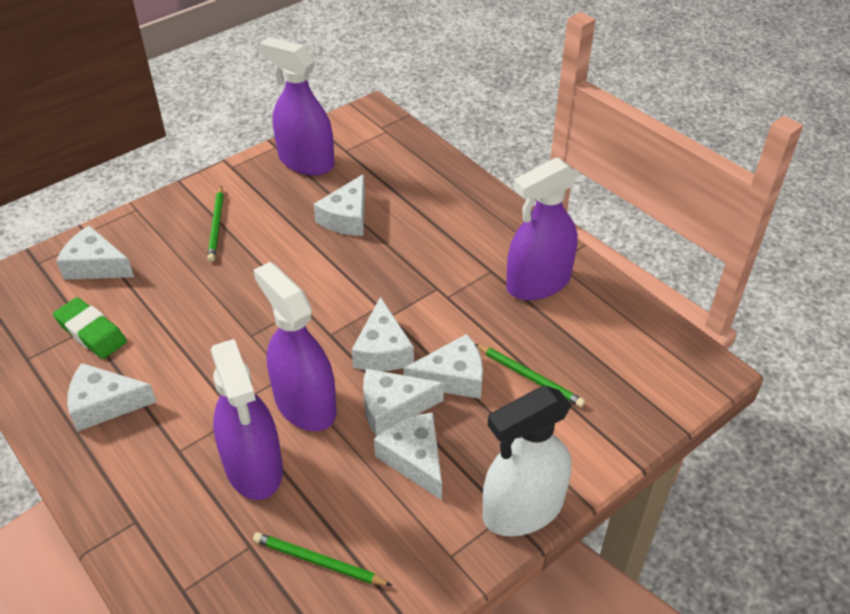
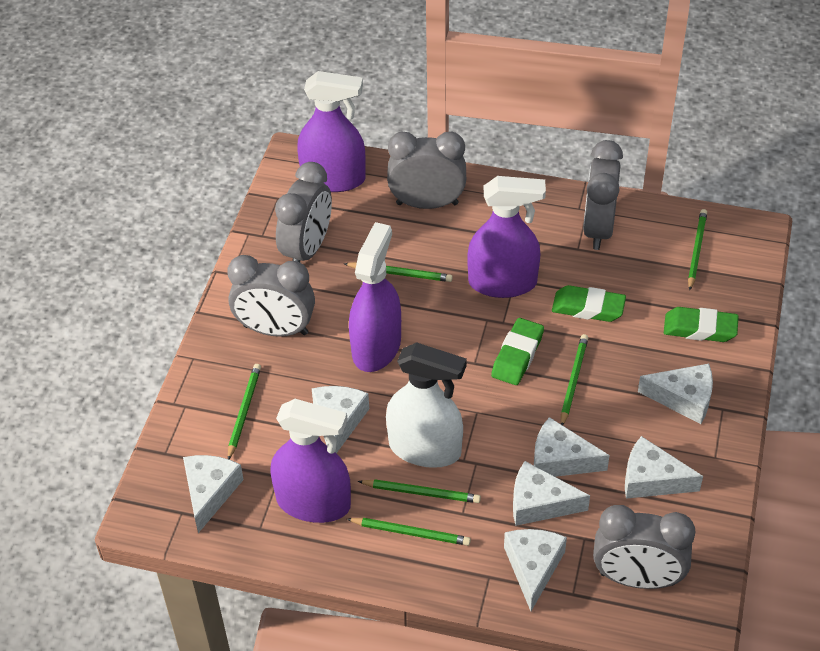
green eraser: 1 -> 3
green pencil: 3 -> 6
grey clock: 0 -> 5

